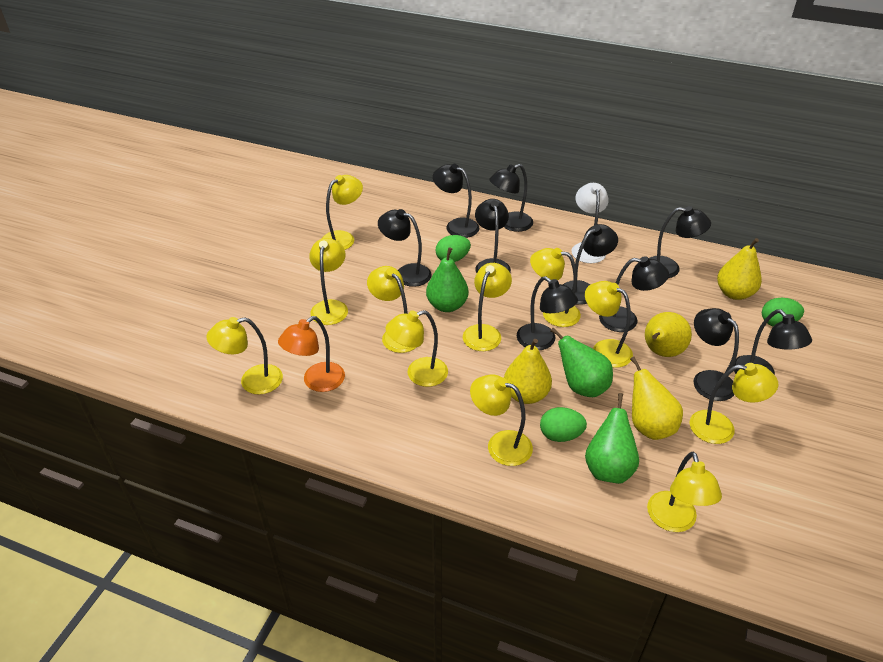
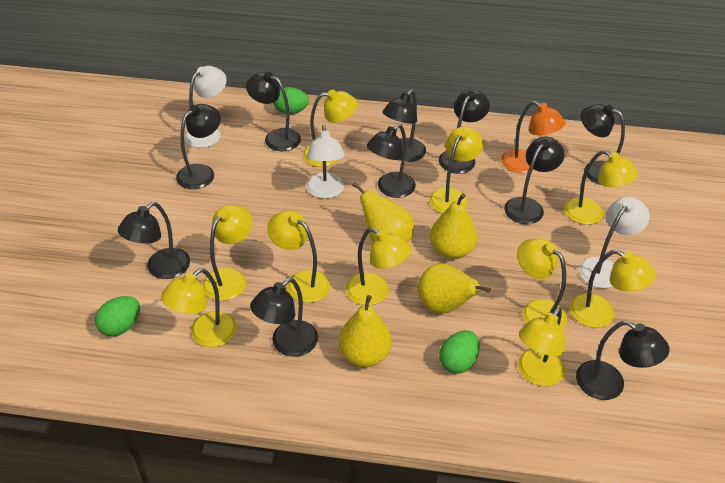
green pear: 3 -> 0
white lamp: 1 -> 3
yellow lamp: 11 -> 10

